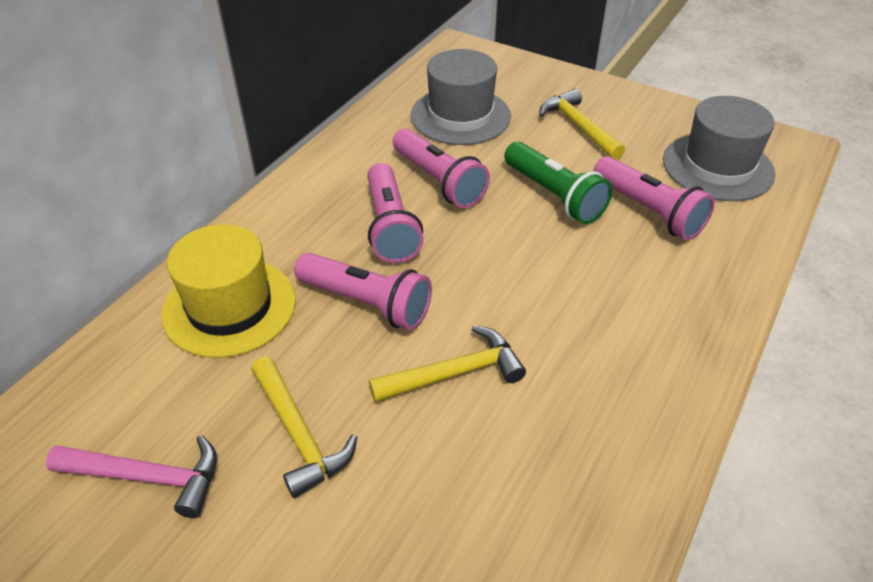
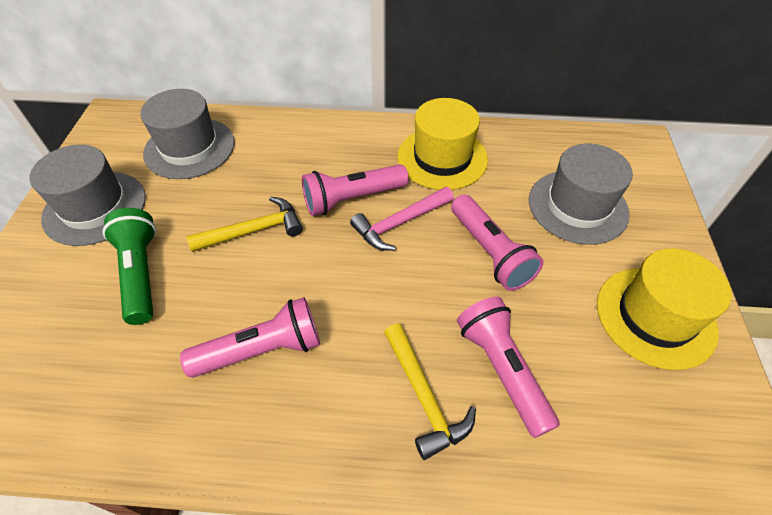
grey hat: 2 -> 3
yellow hammer: 3 -> 2
yellow hat: 1 -> 2

